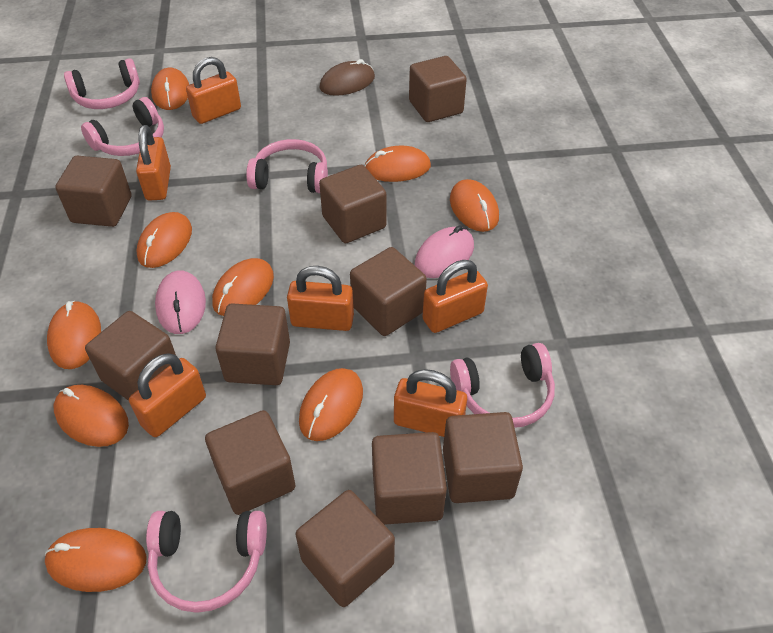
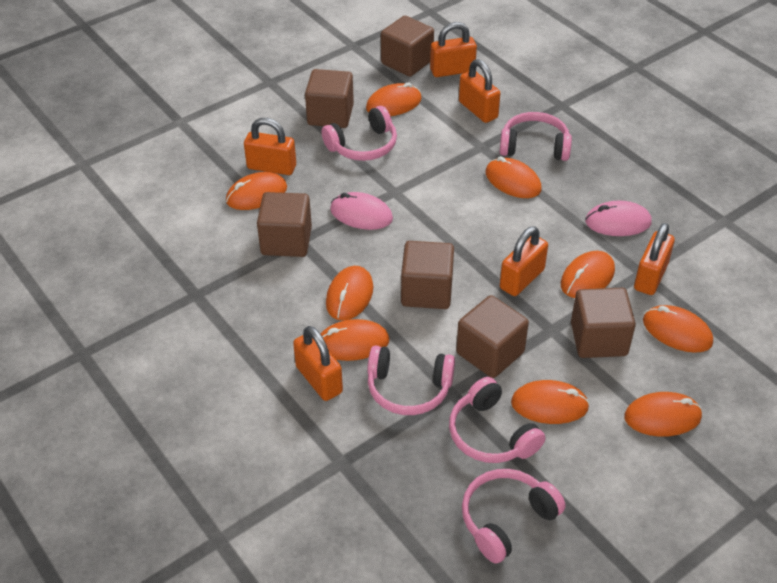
brown cube: 10 -> 6
brown mouse: 1 -> 0

